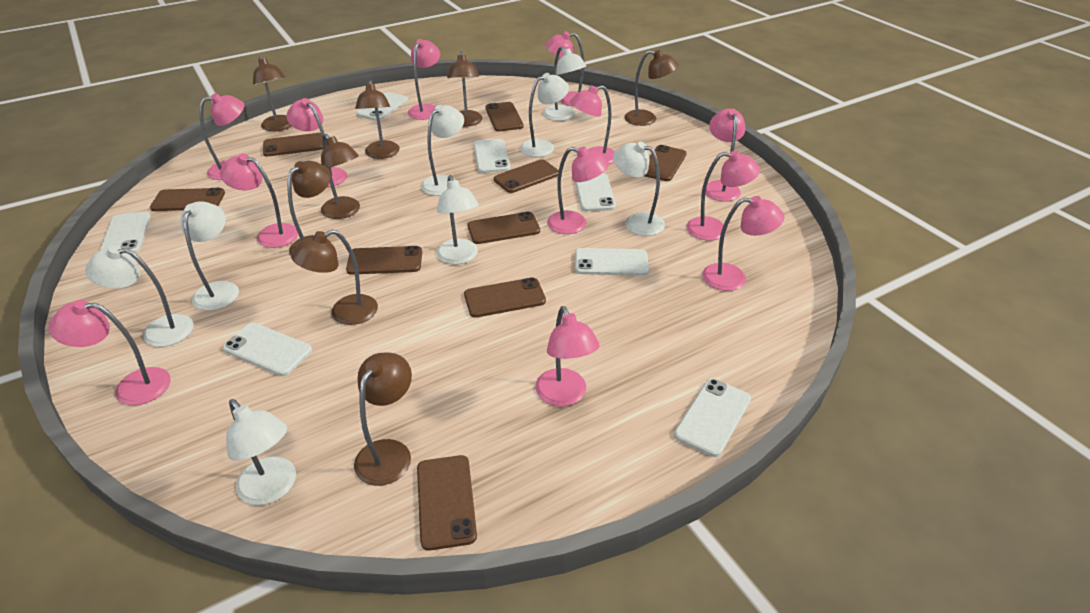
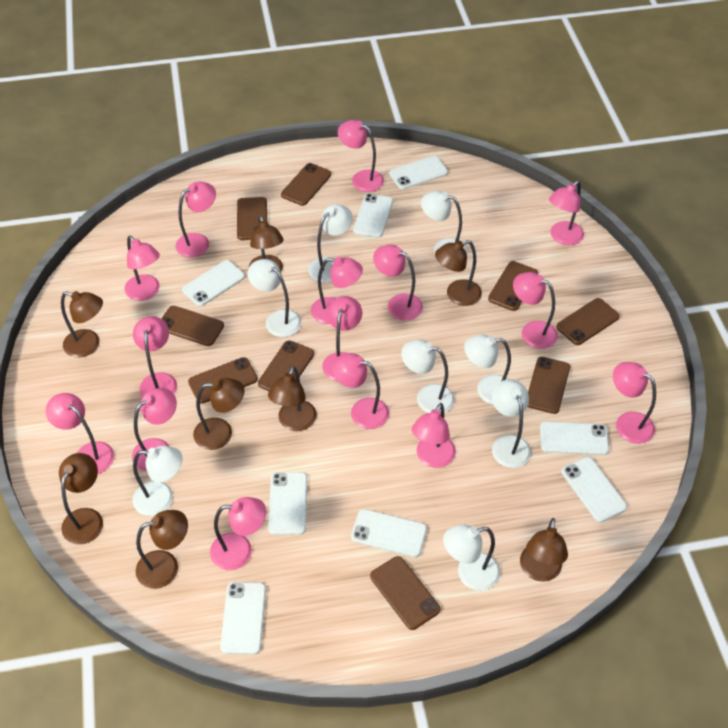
pink lamp: 12 -> 15
white phone: 7 -> 8

